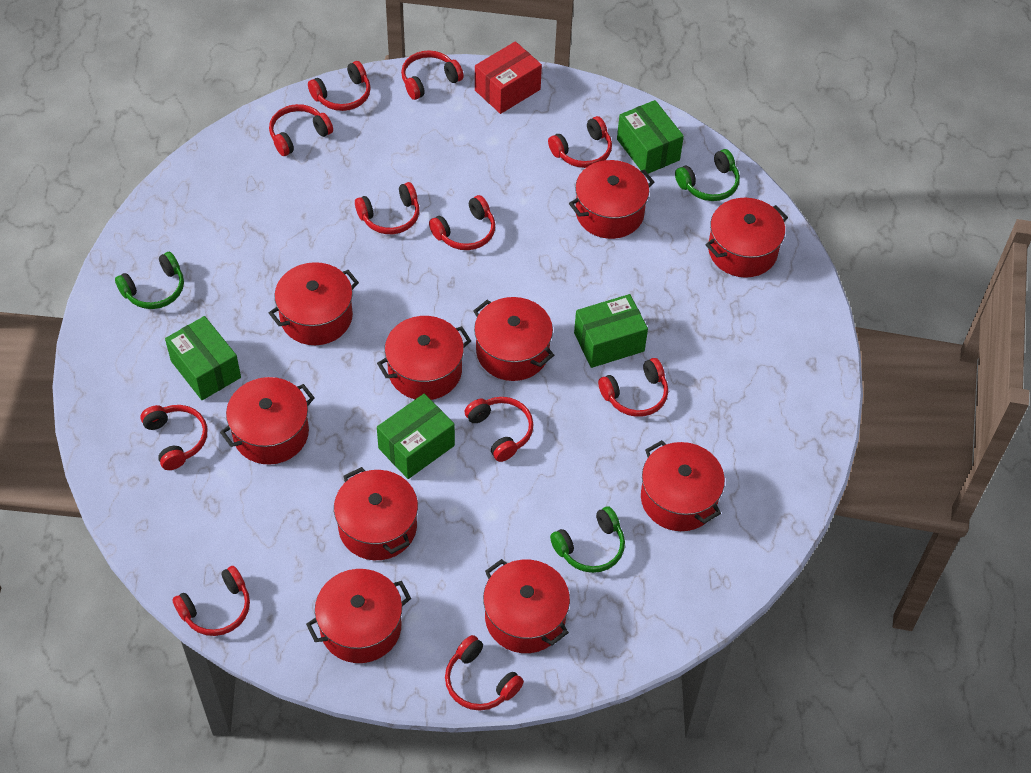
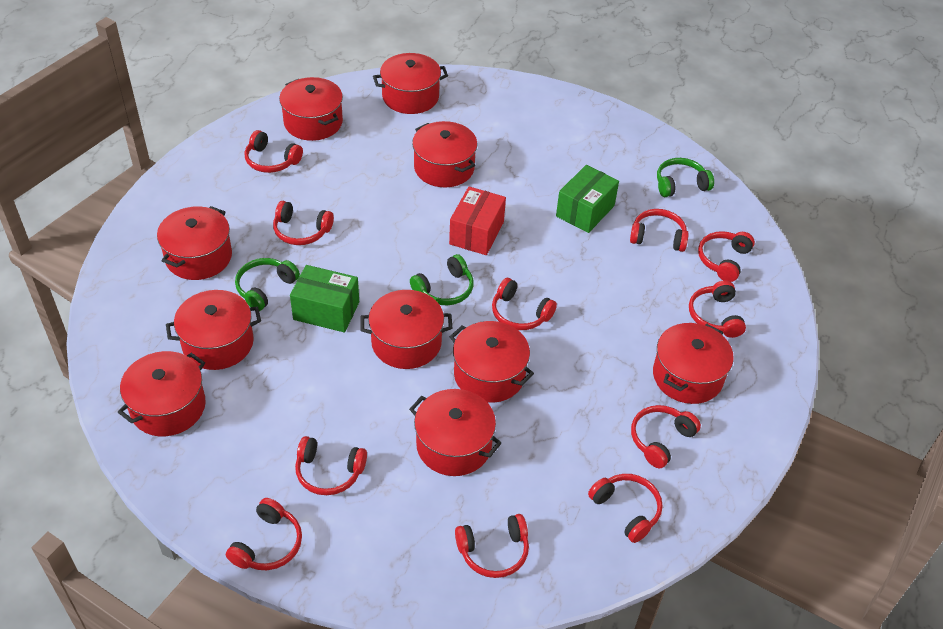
green box: 4 -> 2

